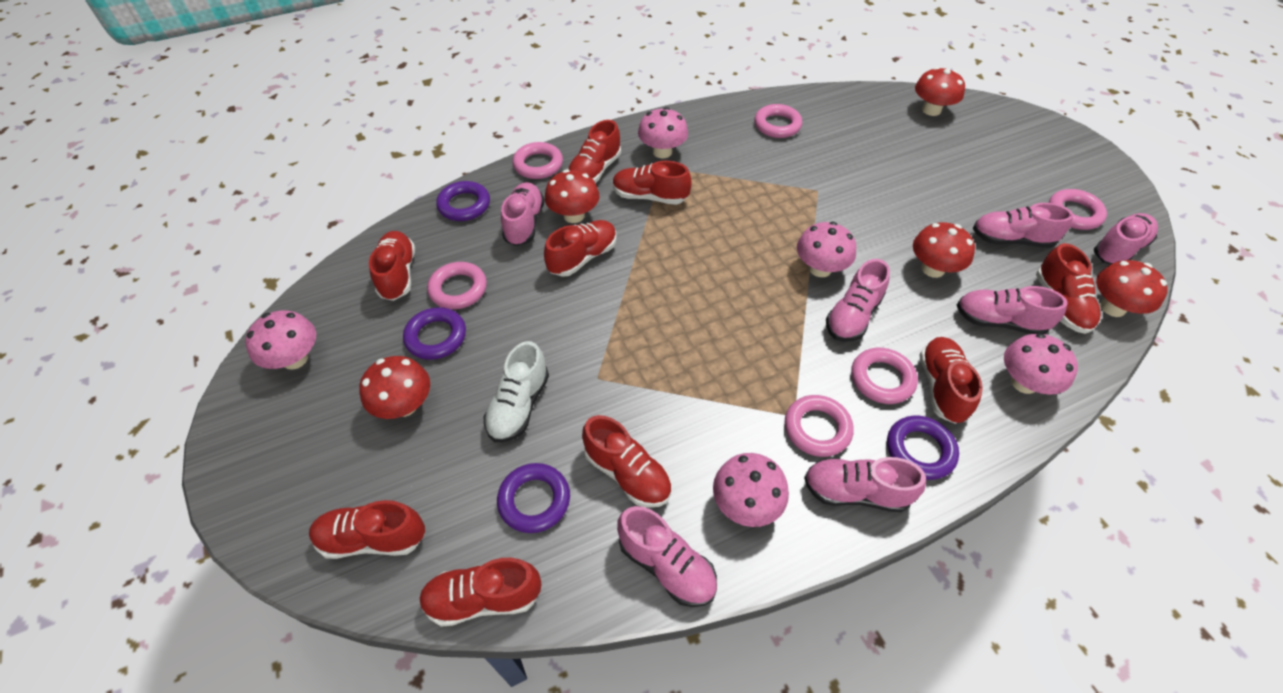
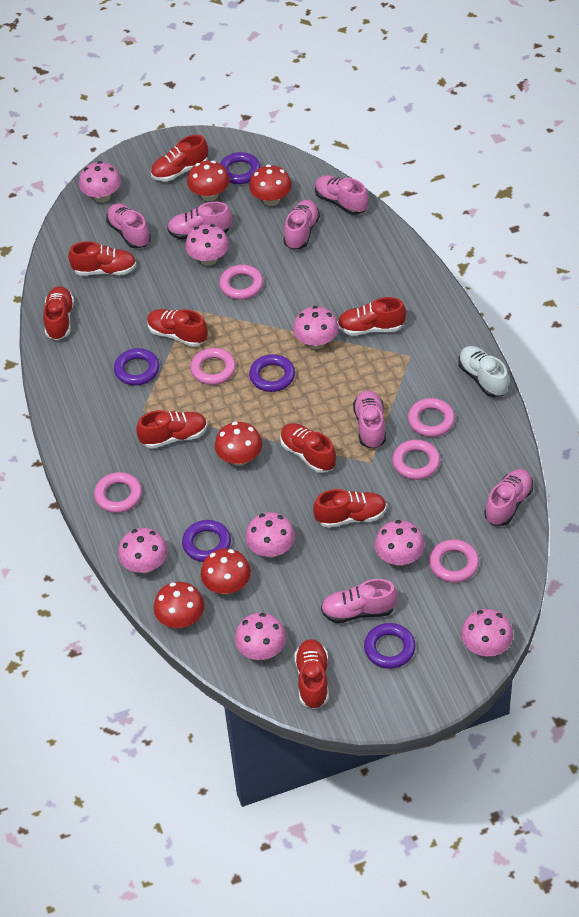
pink mushroom: 5 -> 8
purple ring: 4 -> 5

